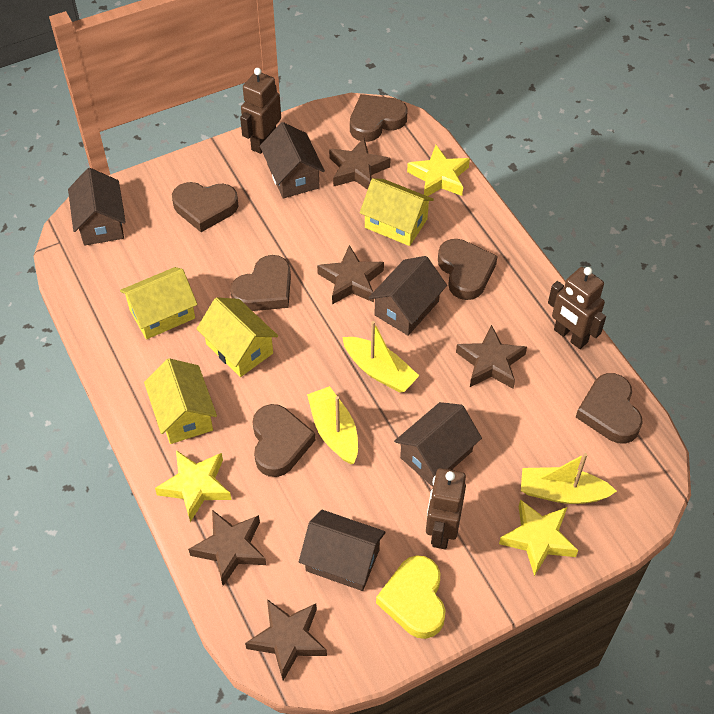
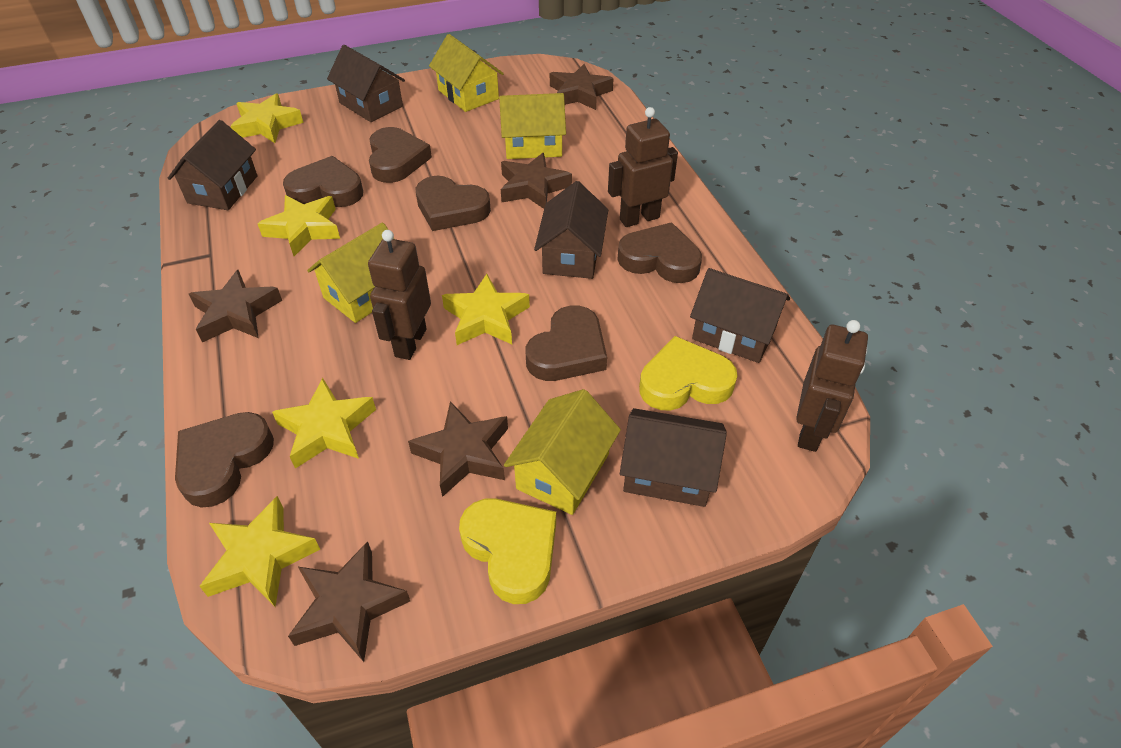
yellow boat: 3 -> 0
yellow heart: 1 -> 2
yellow star: 3 -> 5

